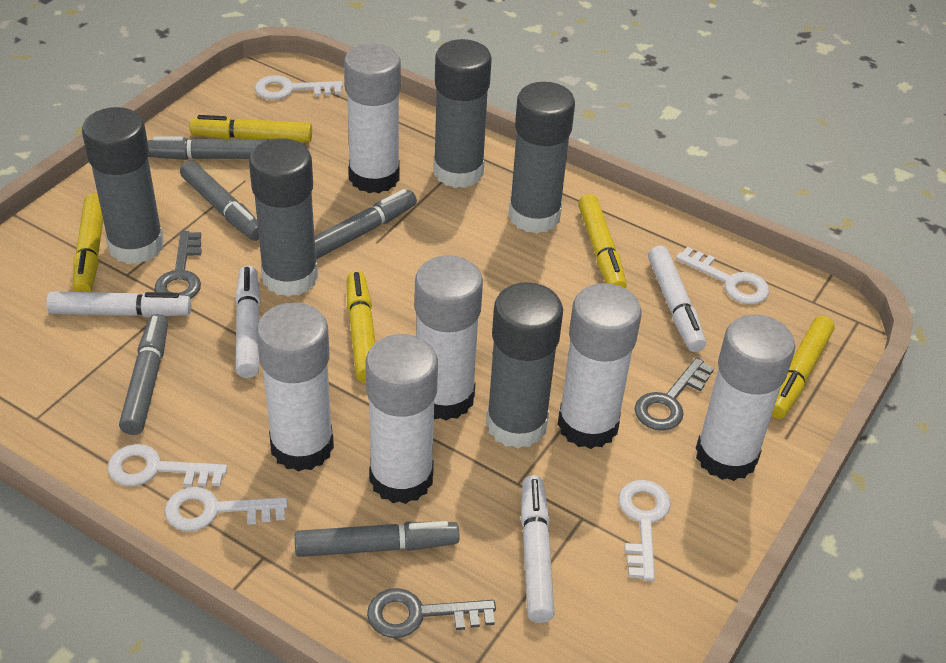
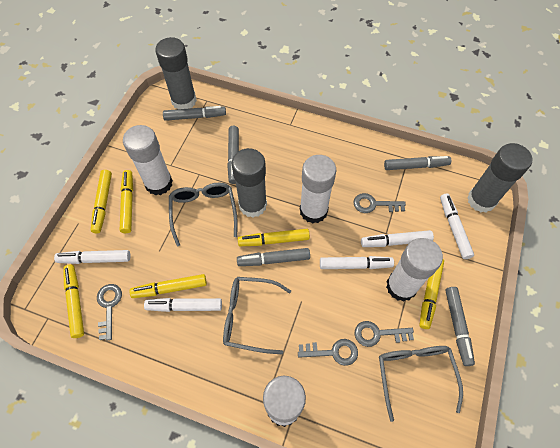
grey glasses: 0 -> 3
grey glue stick: 5 -> 3
grey key: 3 -> 4
white glue stick: 6 -> 4
white key: 5 -> 0
white marker: 4 -> 5
yellow marker: 5 -> 6

